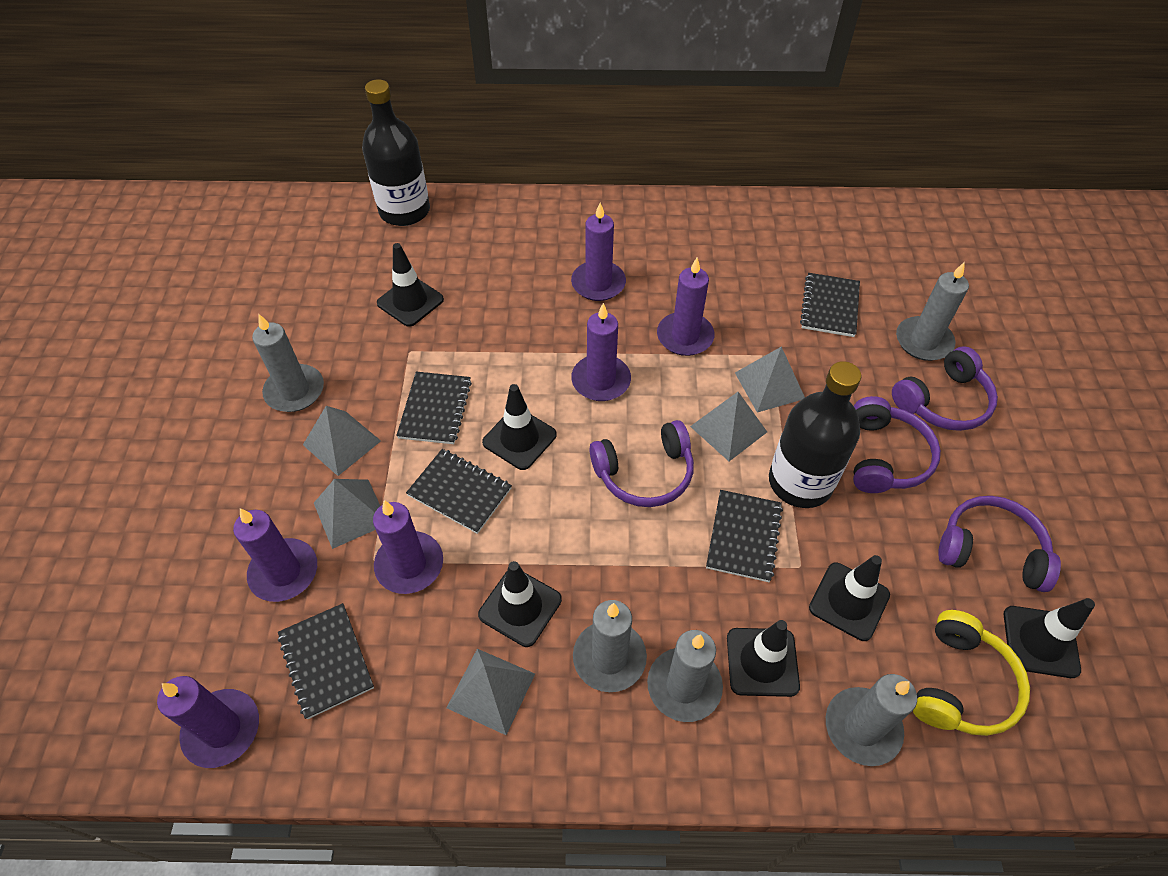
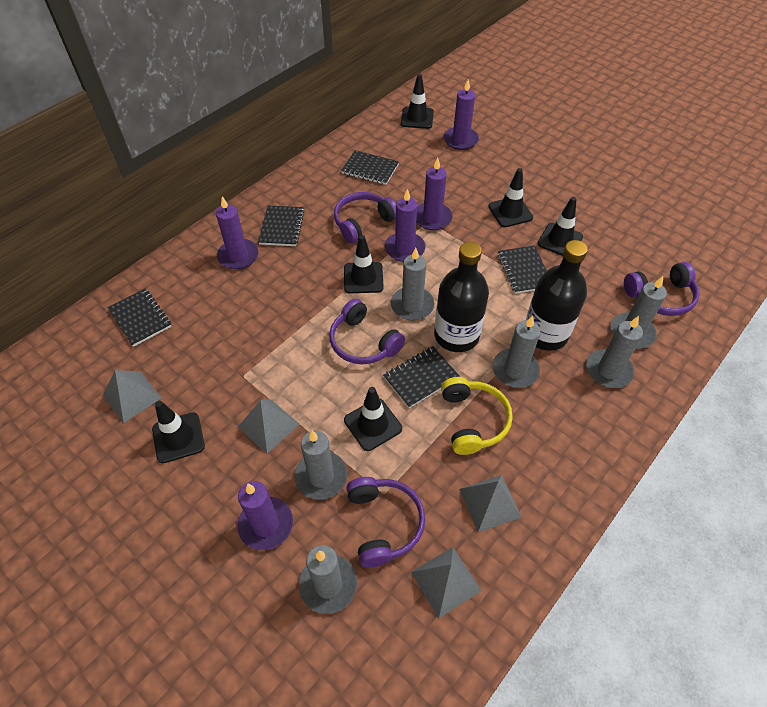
grey candle: 5 -> 6
grey pyramid: 5 -> 4
purple candle: 6 -> 5

